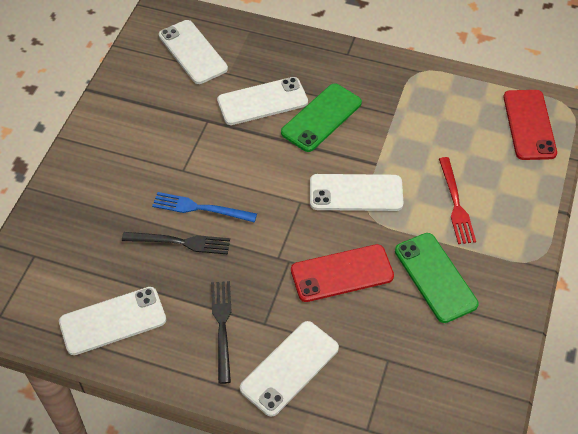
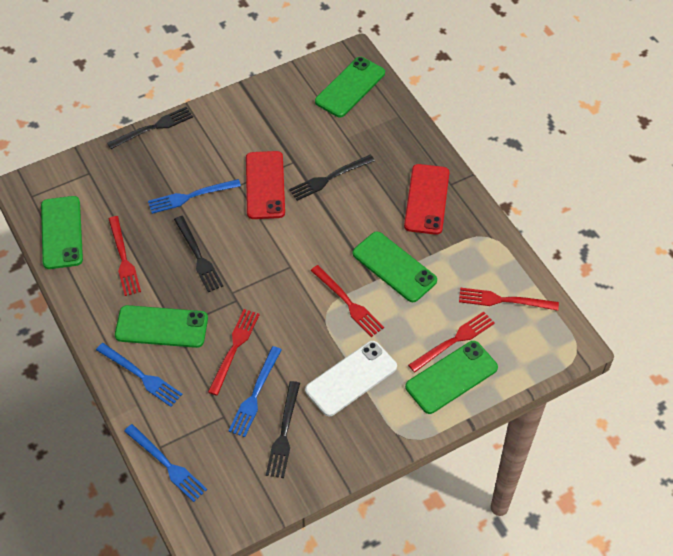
black fork: 2 -> 4
blue fork: 1 -> 4
green phone: 2 -> 5
red fork: 1 -> 5
white phone: 5 -> 1

